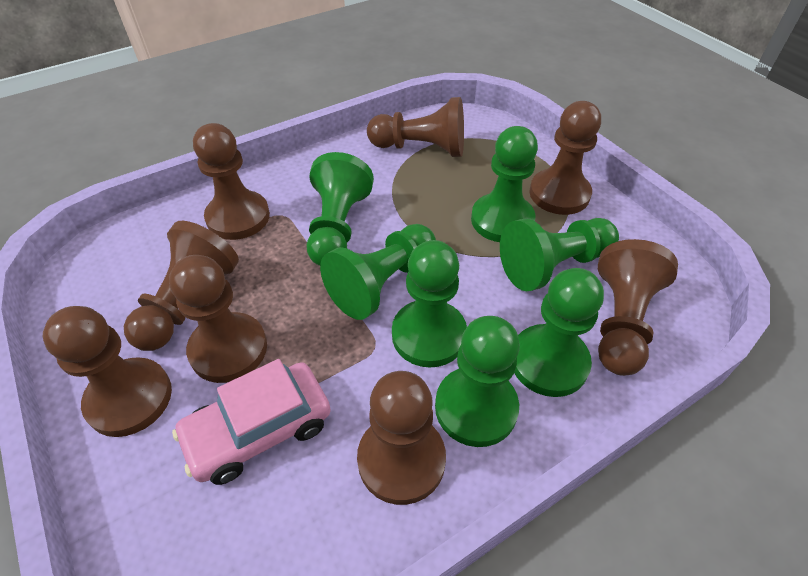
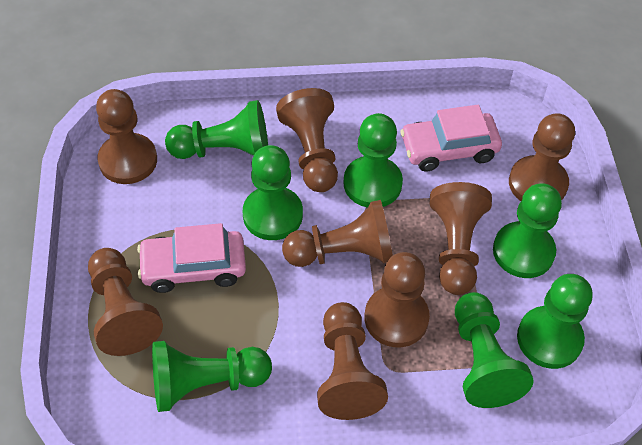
pink car: 1 -> 2

